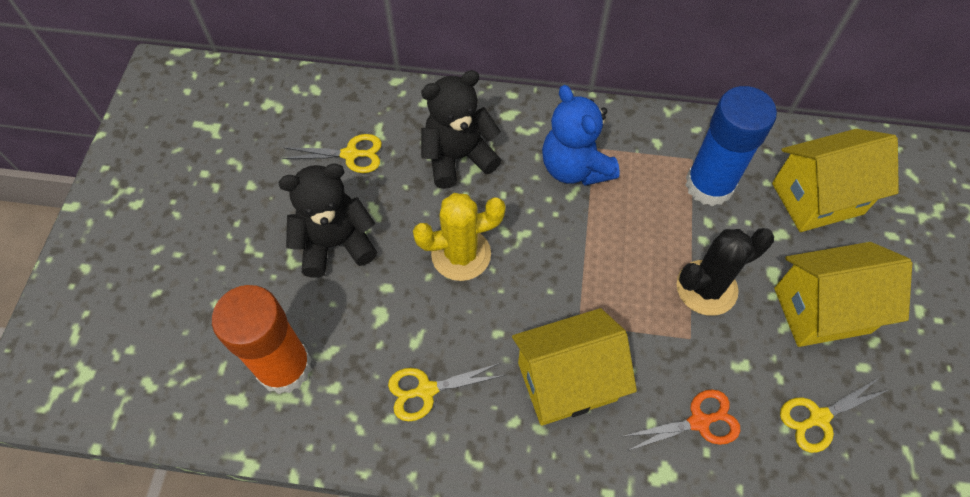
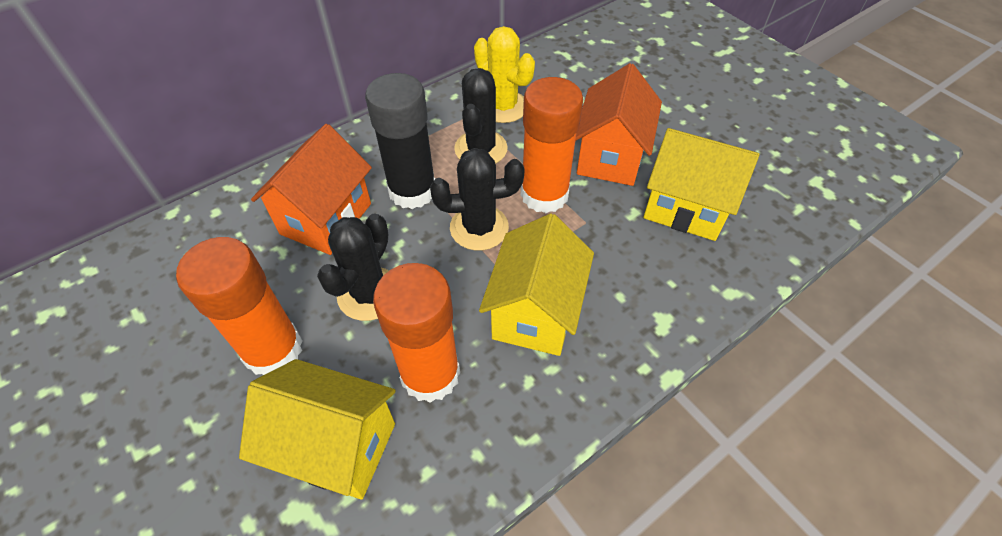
black cactus: 1 -> 3
black glue stick: 0 -> 1
black teddy bear: 2 -> 0
blue glue stick: 1 -> 0
blue teddy bear: 1 -> 0
orange glue stick: 1 -> 3
orange house: 0 -> 2
orange scissors: 1 -> 0
yellow scissors: 3 -> 0

